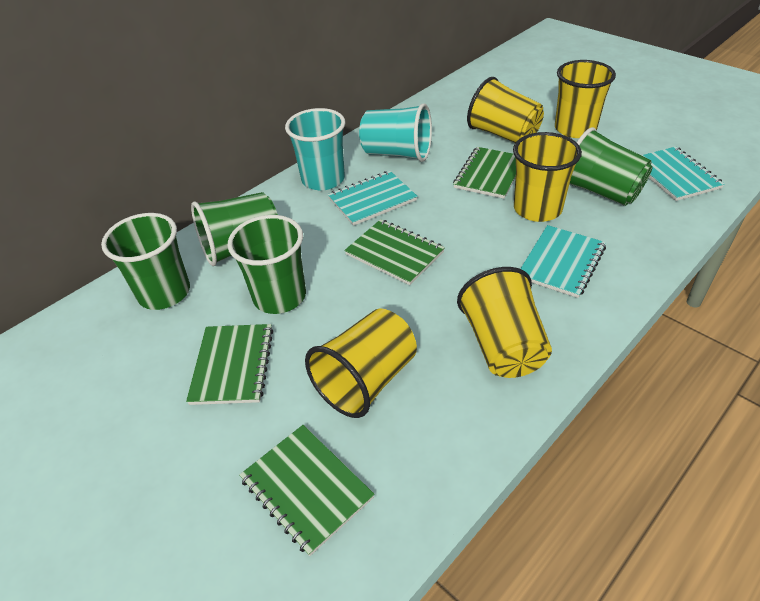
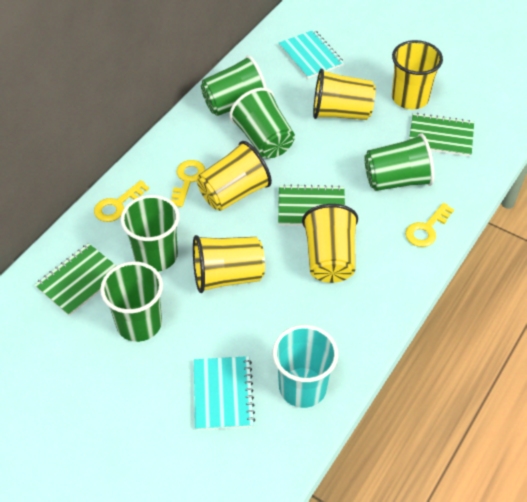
green cup: 4 -> 5
green notebook: 4 -> 3
turquoise cup: 2 -> 1
turquoise notebook: 3 -> 2
yellow key: 0 -> 3

